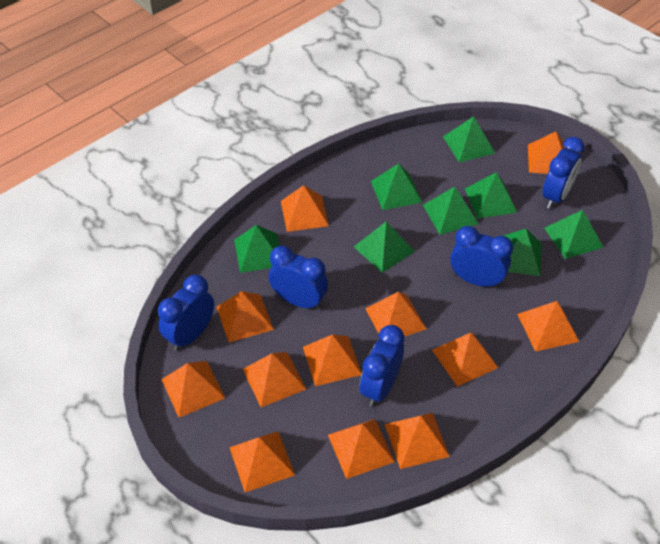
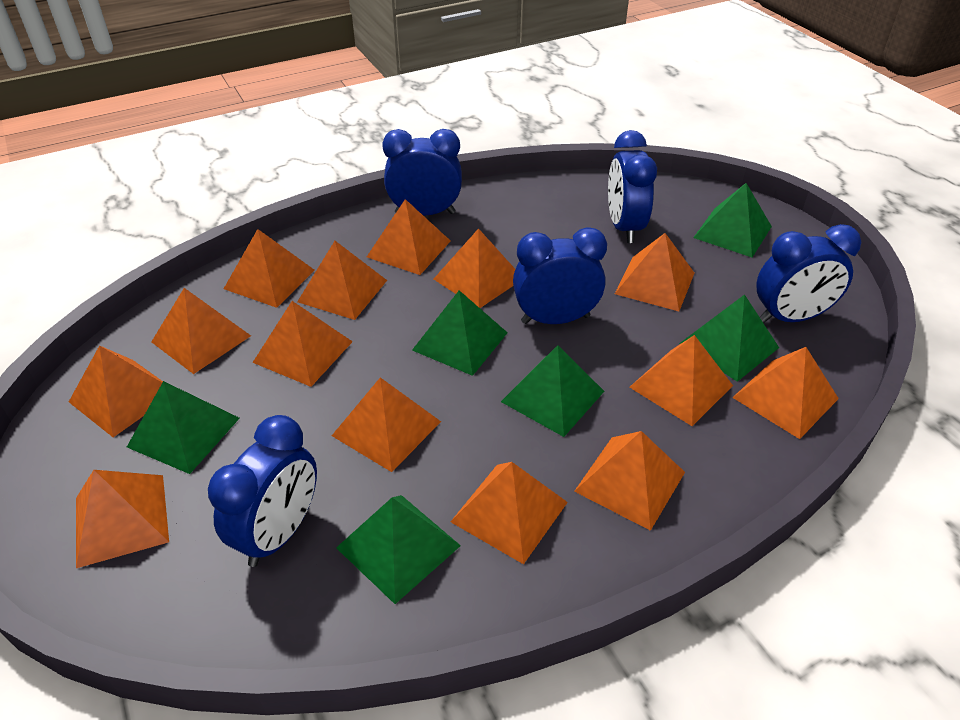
green pyramid: 8 -> 6
orange pyramid: 12 -> 14

